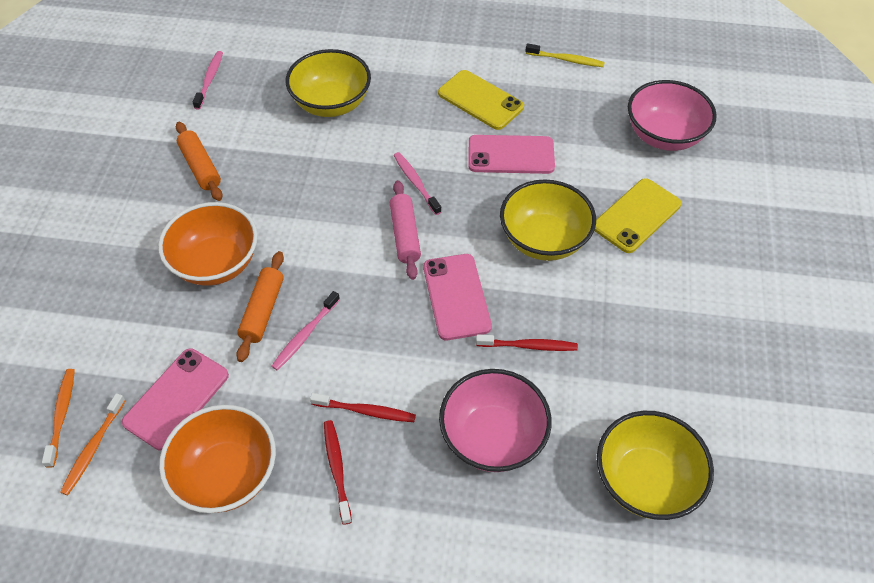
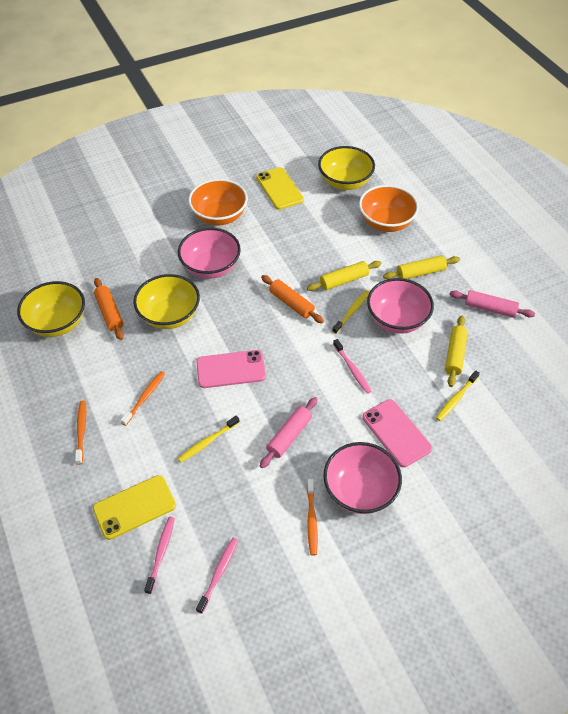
orange toothbrush: 2 -> 3
pink bowl: 2 -> 3
pink phone: 3 -> 2
pink rolling pin: 1 -> 2
red toothbrush: 3 -> 0
yellow rolling pin: 0 -> 3
yellow toothbrush: 1 -> 3

